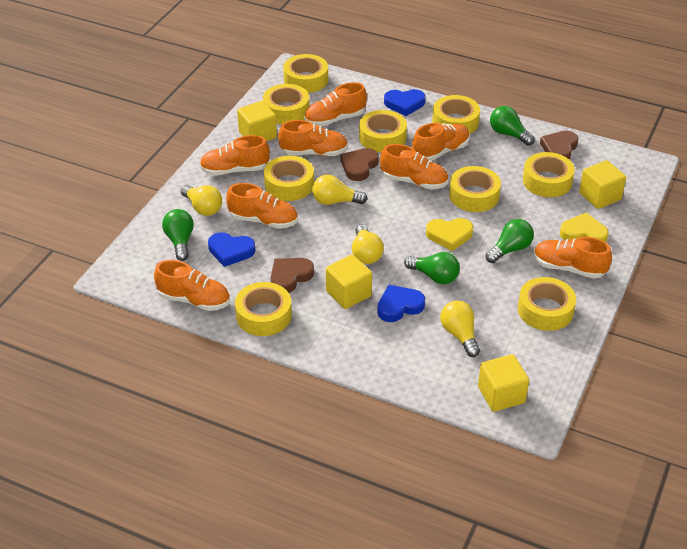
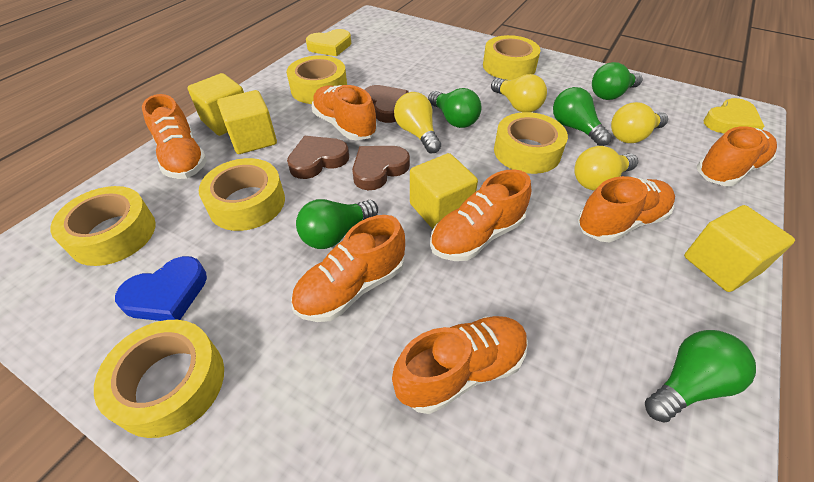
blue heart: 3 -> 1
green light bulb: 4 -> 5
orange shoe: 8 -> 7
yellow tape: 9 -> 6

